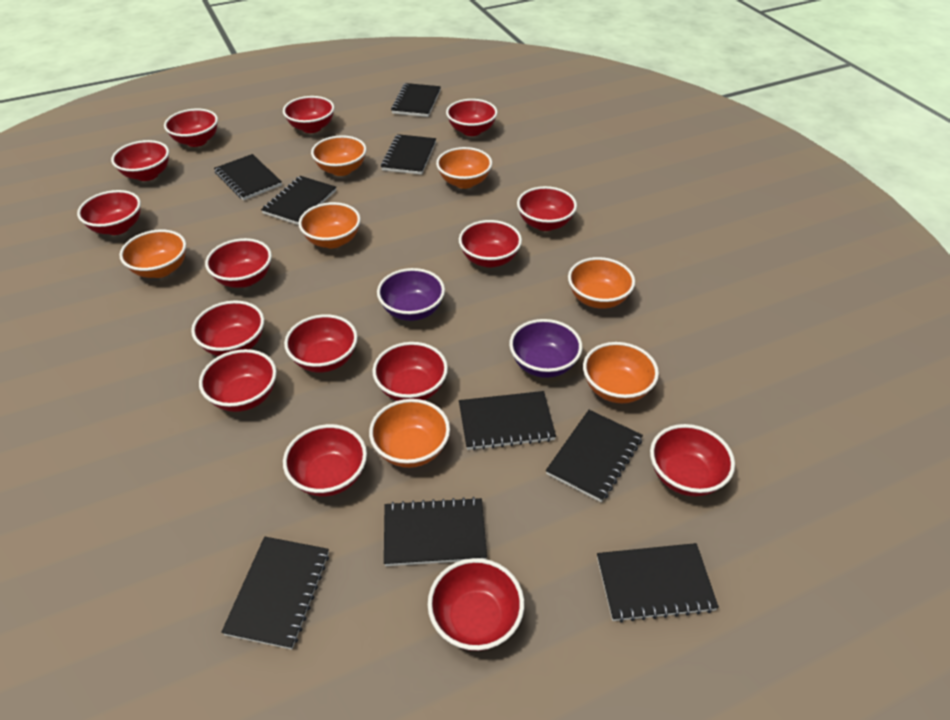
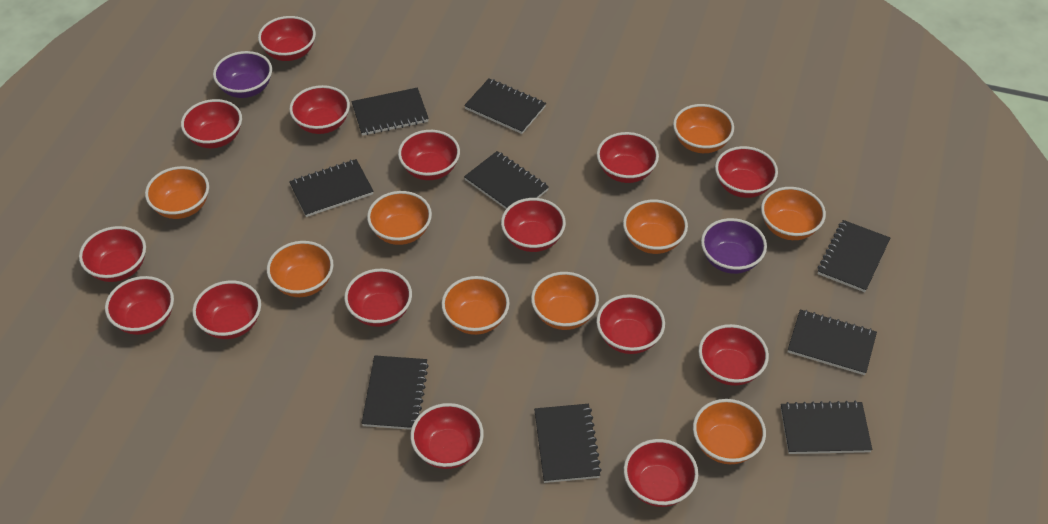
orange bowl: 7 -> 9

